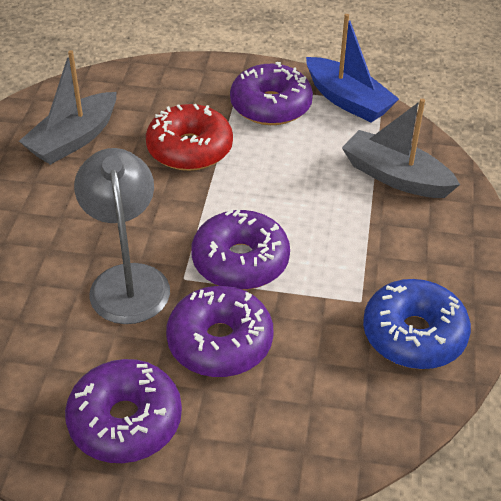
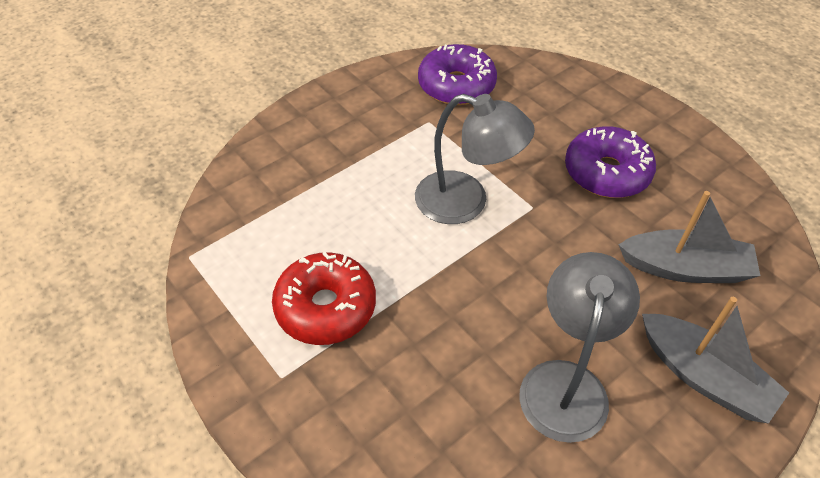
blue boat: 1 -> 0
blue donut: 1 -> 0
grey lamp: 1 -> 2
purple donut: 4 -> 2

